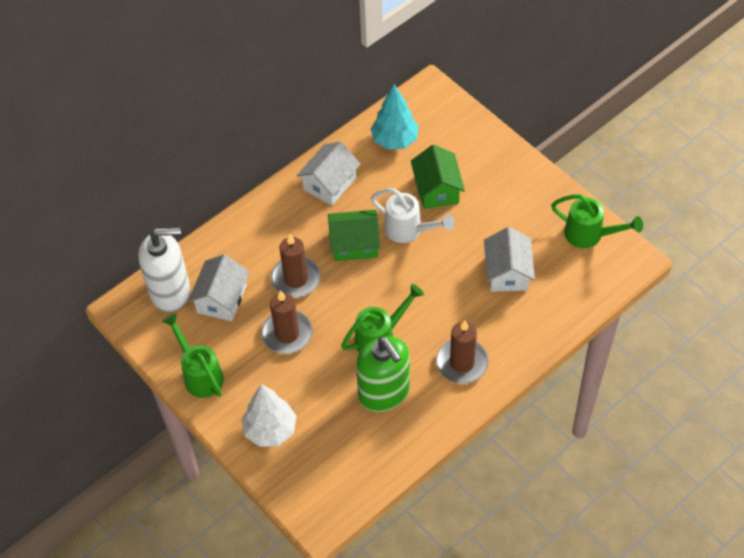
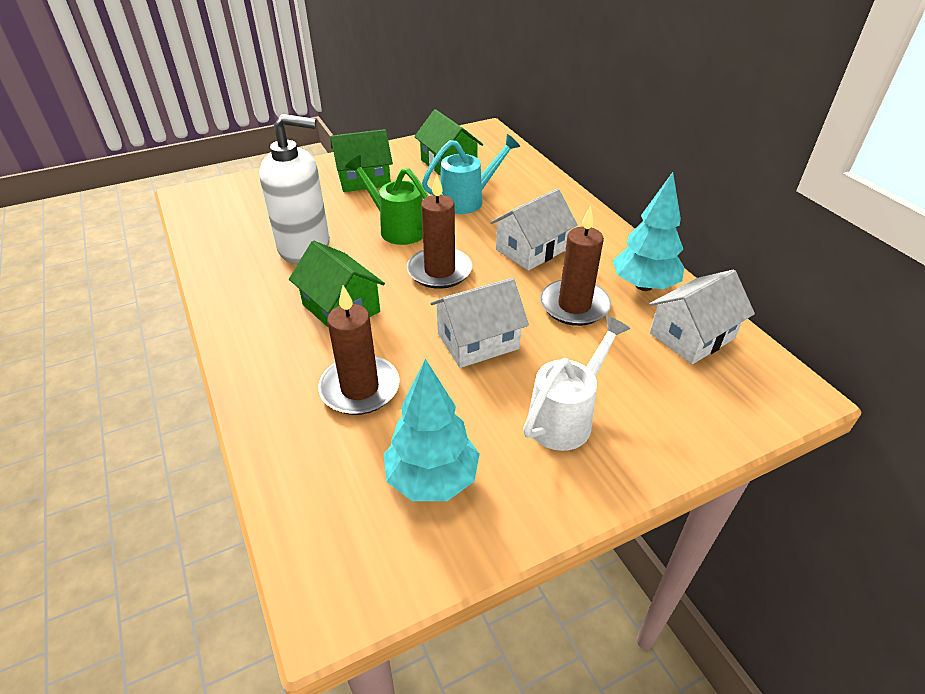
green house: 2 -> 3
green soap dispenser: 1 -> 0
green watering can: 3 -> 1
turquoise tree: 1 -> 2
turquoise watering can: 0 -> 1
white tree: 1 -> 0

